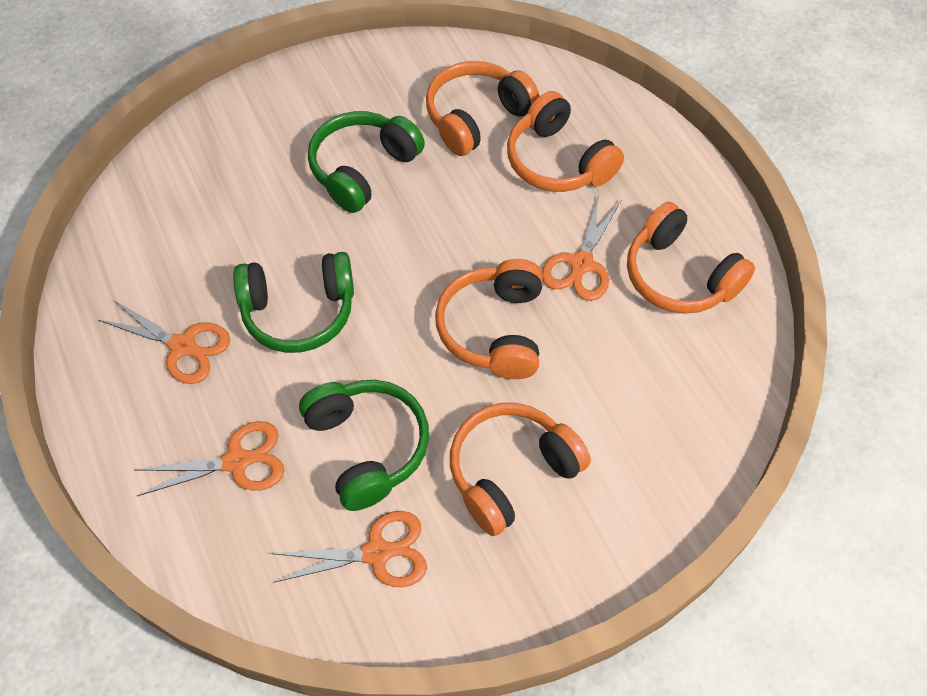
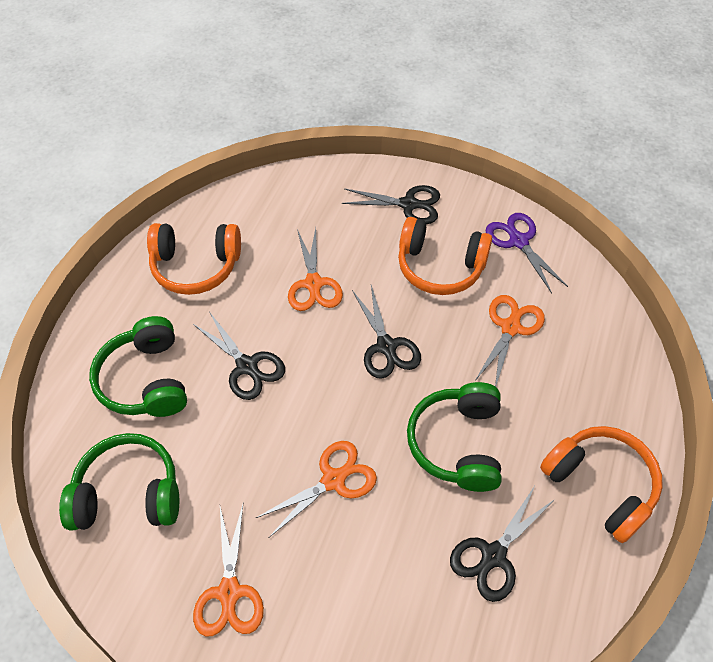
black scissors: 0 -> 4
orange headphones: 5 -> 3
purple scissors: 0 -> 1

